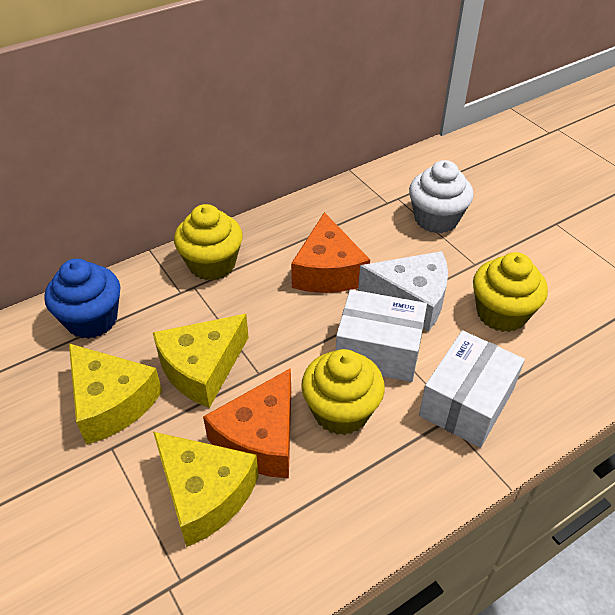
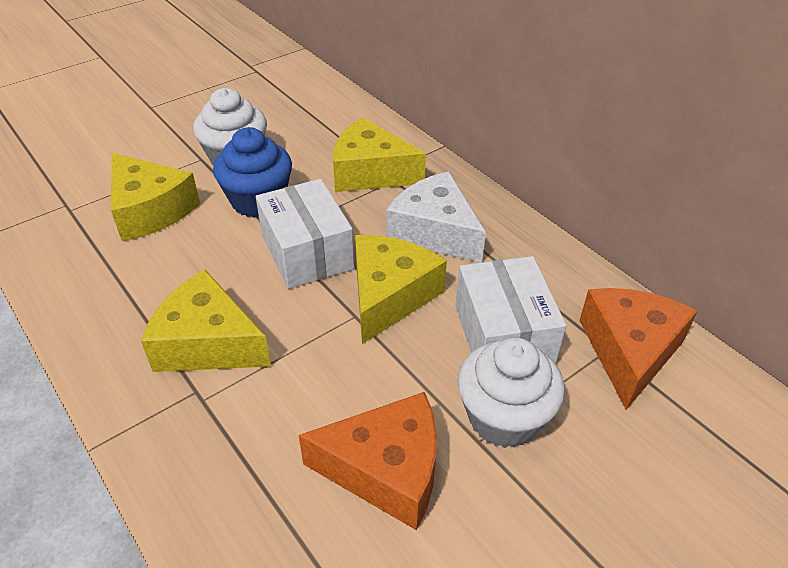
white cupcake: 1 -> 2
yellow cheese: 3 -> 4
yellow cupcake: 3 -> 0

